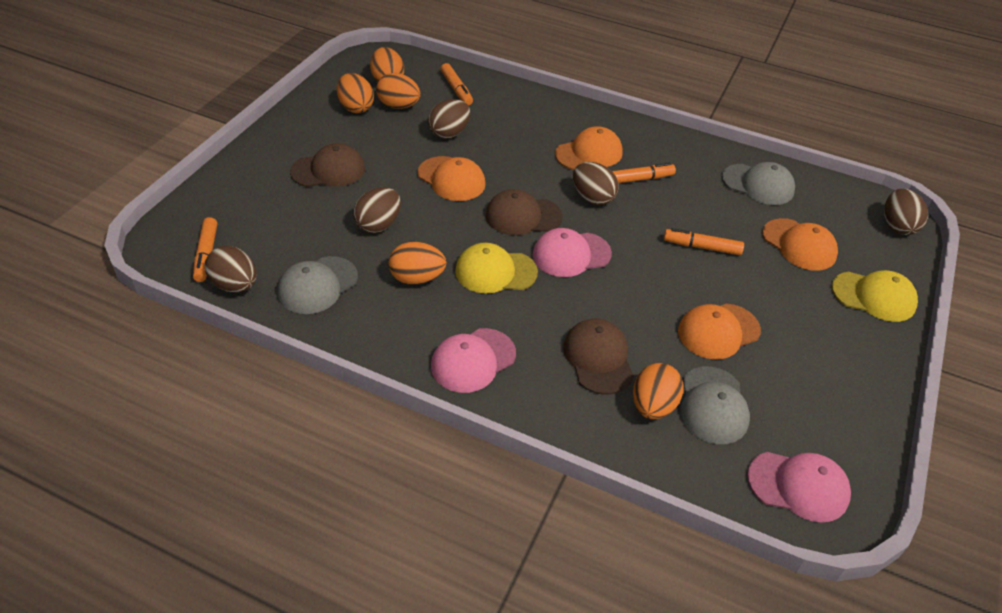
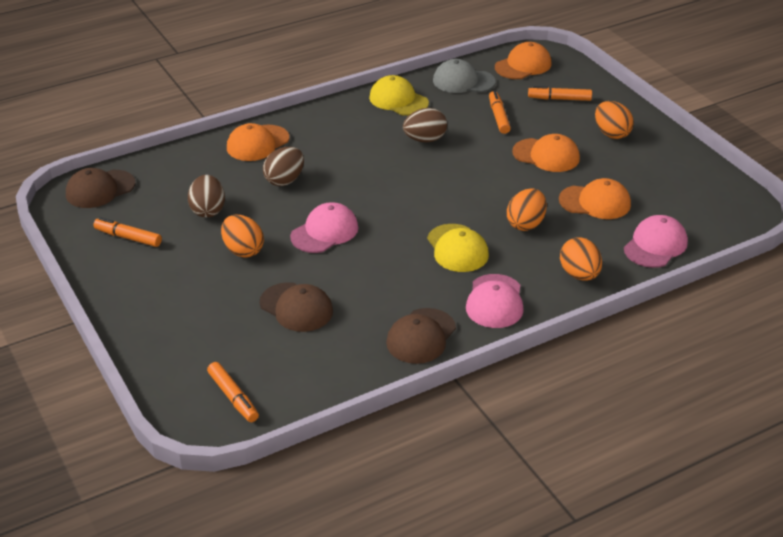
brown egg: 5 -> 3
grey cap: 3 -> 1
orange egg: 5 -> 4

